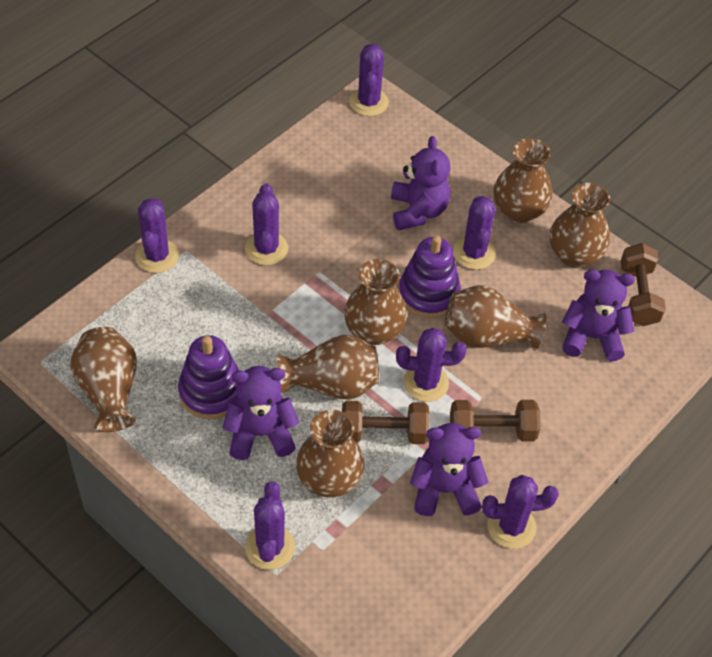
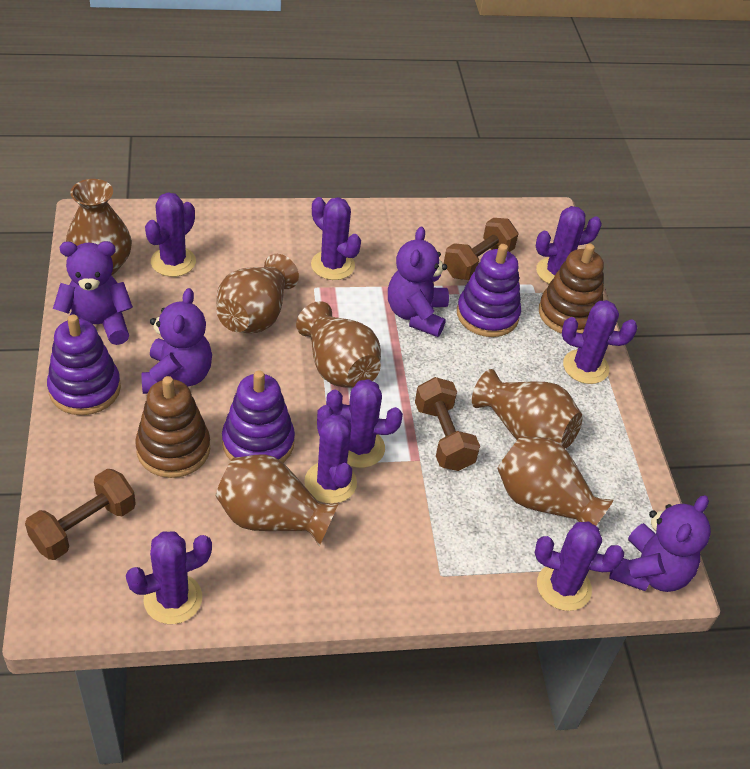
brown stacking toy: 0 -> 2
brown vase: 7 -> 6
purple cactus: 7 -> 8
purple stacking toy: 2 -> 3

